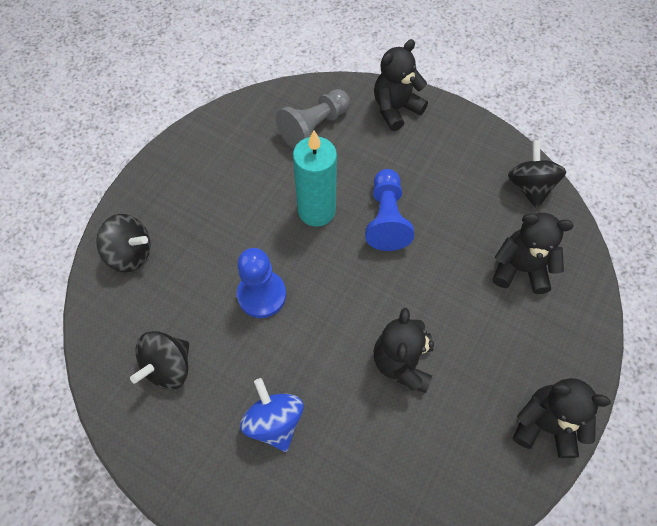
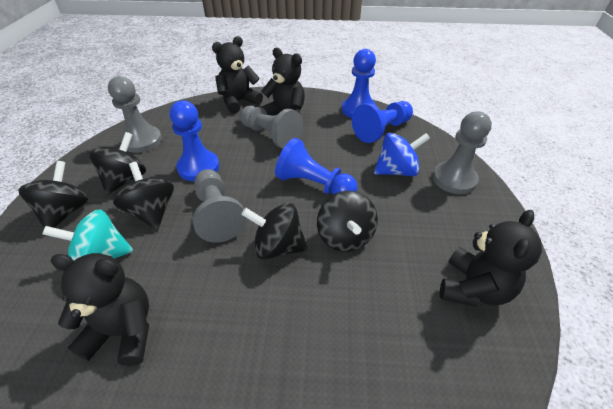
black spinning top: 3 -> 5
blue pawn: 2 -> 4
grey pawn: 1 -> 4
turquoise candle: 1 -> 0
turquoise spinning top: 0 -> 1

